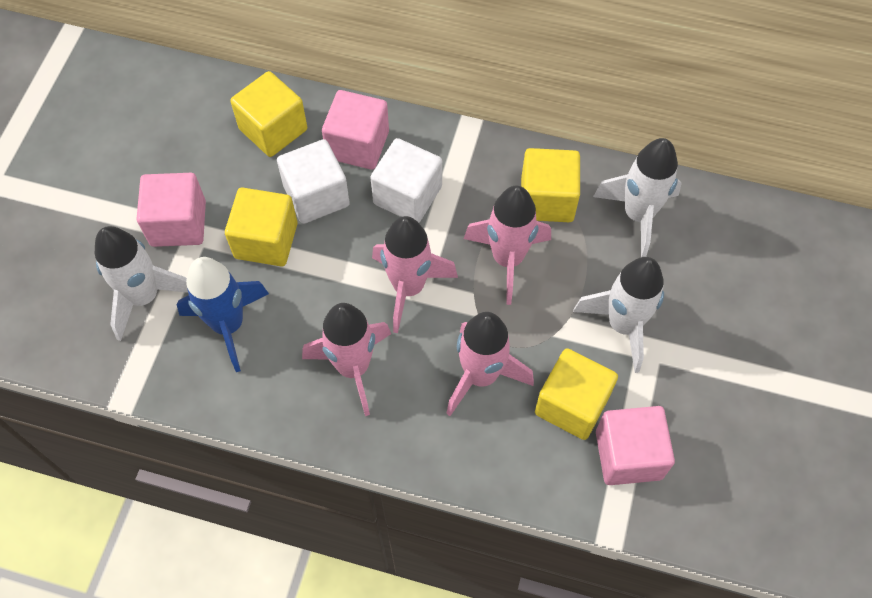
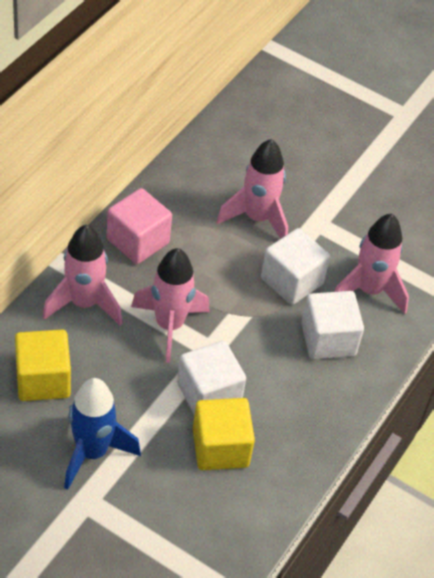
pink cube: 3 -> 1
white cube: 2 -> 3
white rocket: 3 -> 0
yellow cube: 4 -> 2

